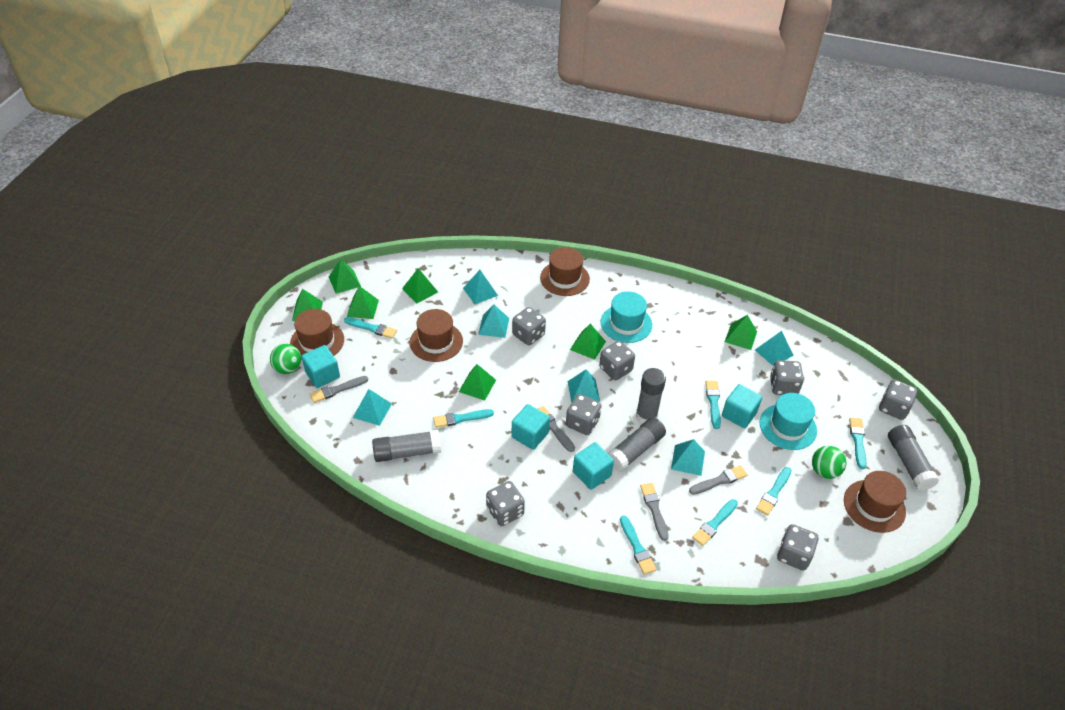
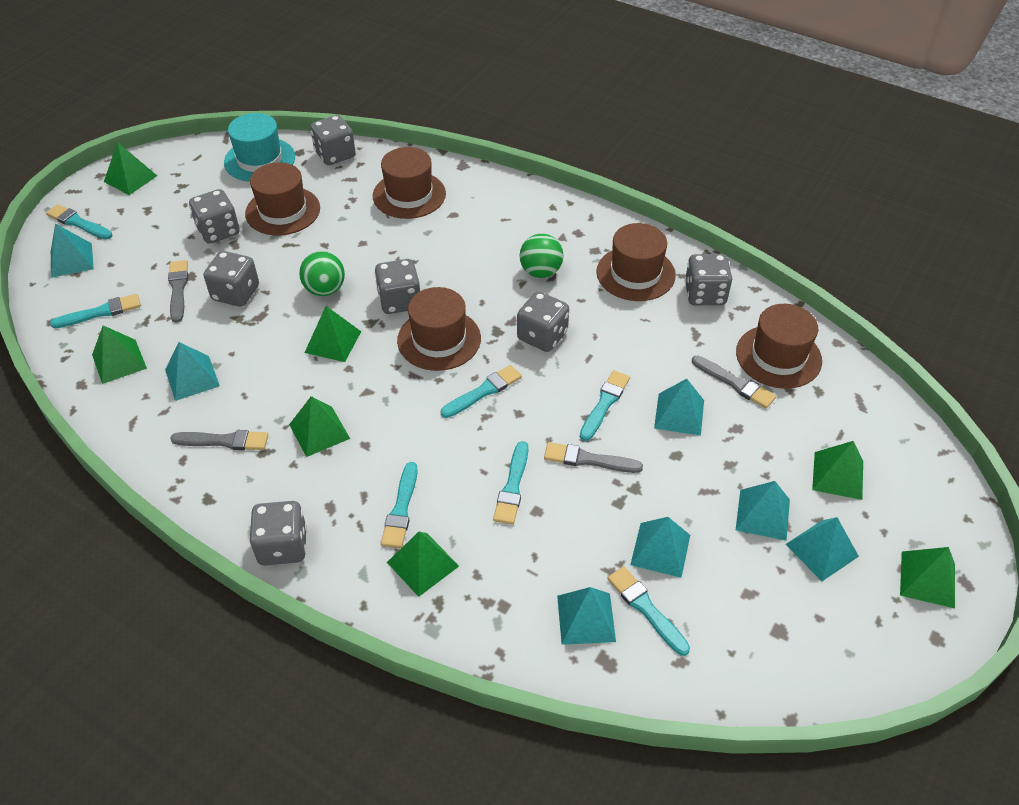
brown hat: 4 -> 5
grey glue stick: 4 -> 0
turquoise cube: 4 -> 0
turquoise hat: 2 -> 1
turquoise pyramid: 6 -> 7

